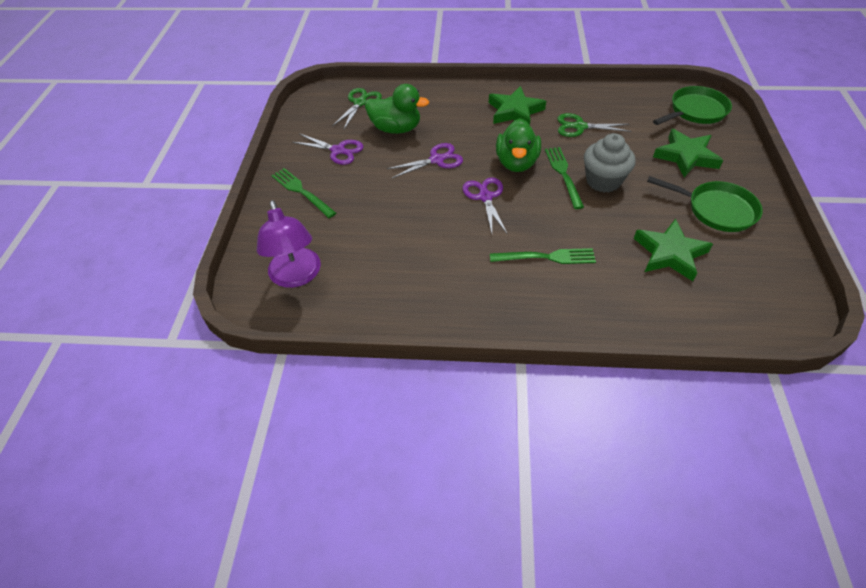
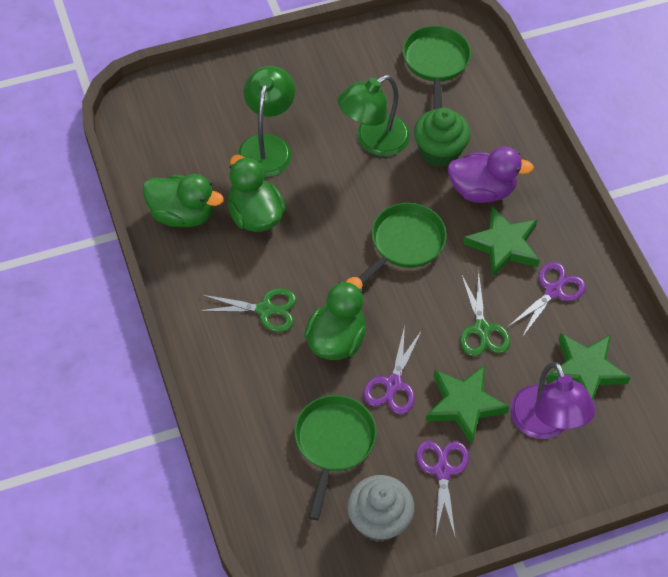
green cupcake: 0 -> 1
green duck: 2 -> 3
green fork: 3 -> 0
green lamp: 0 -> 2
green pan: 2 -> 3
purple duck: 0 -> 1

